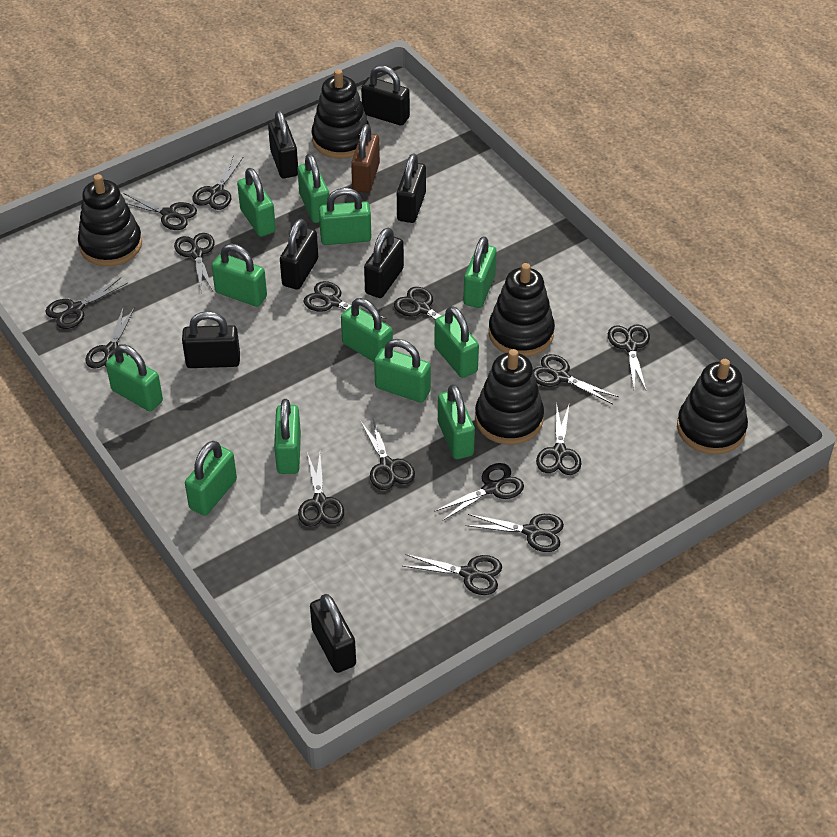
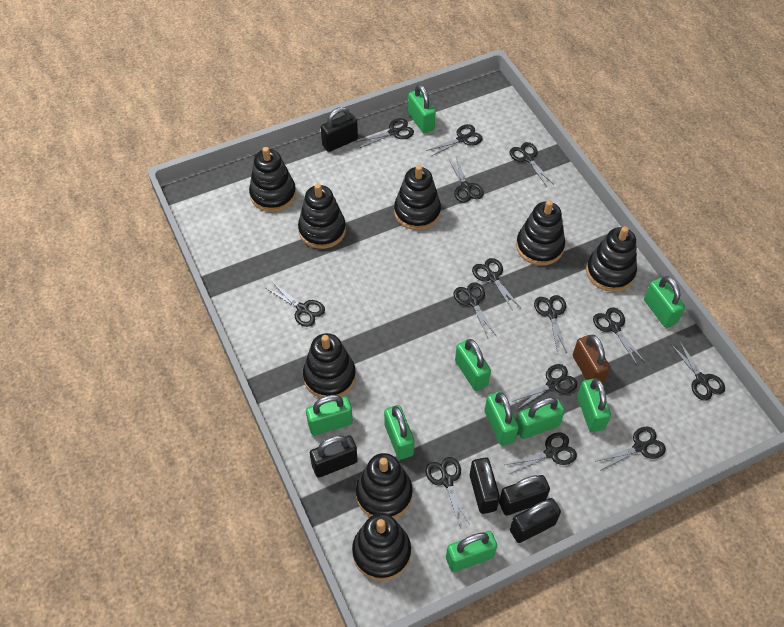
black padlock: 7 -> 5
black scissors: 15 -> 14
black stacking toy: 5 -> 8
green padlock: 12 -> 9

